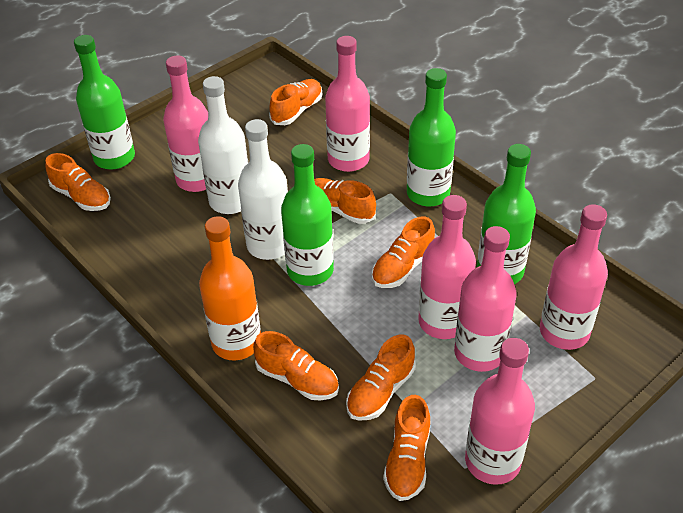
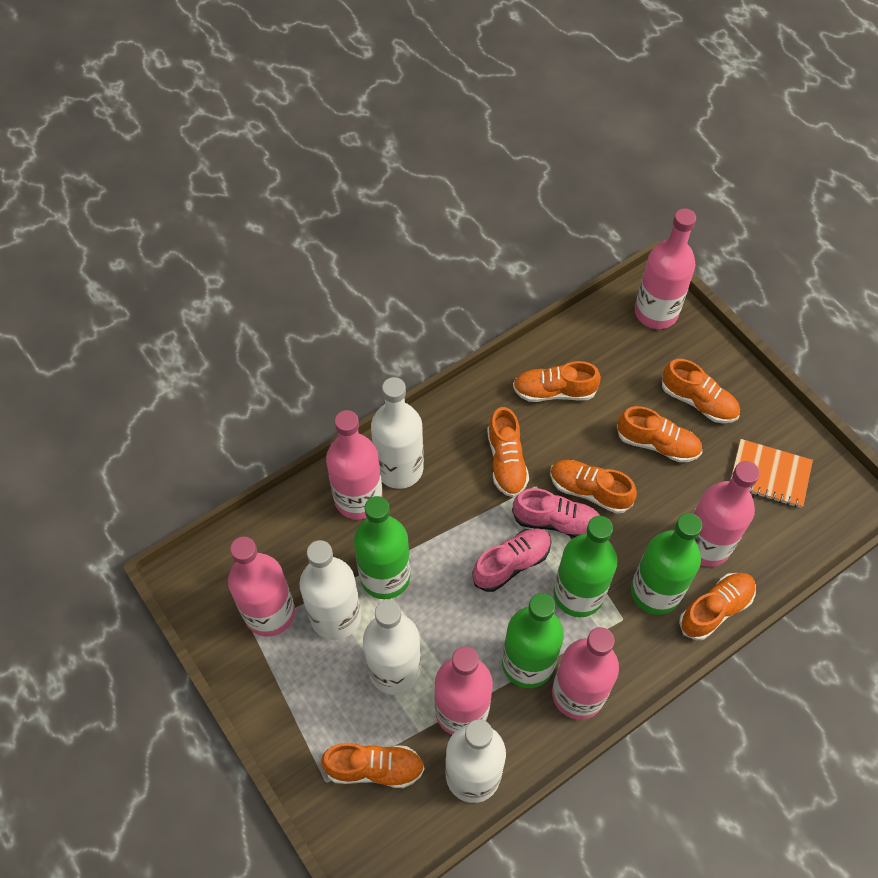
orange bottle: 1 -> 0
orange notebook: 0 -> 1
pink shoe: 0 -> 2
white bottle: 2 -> 4

